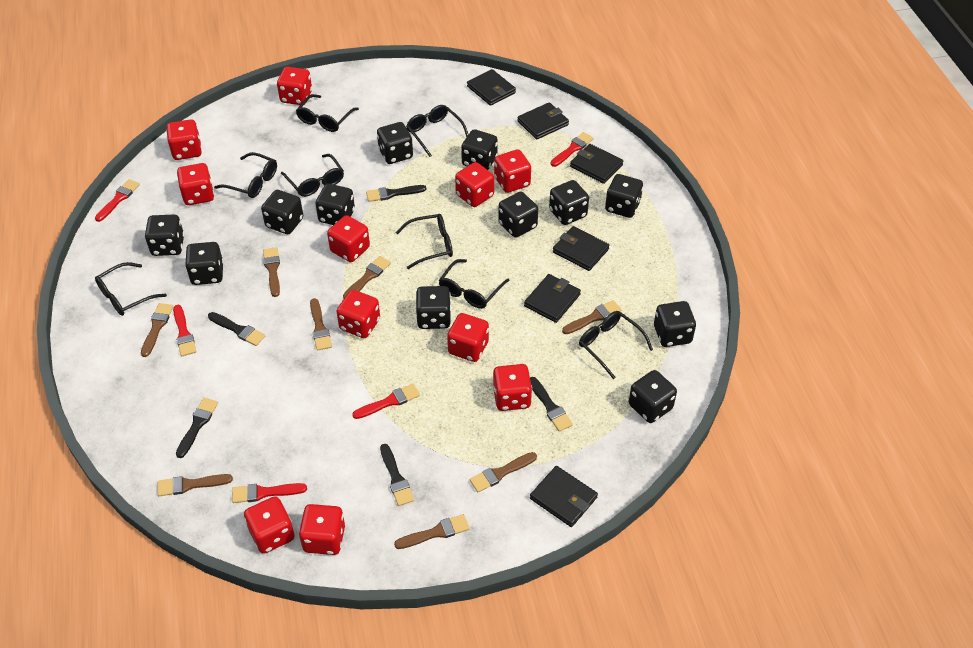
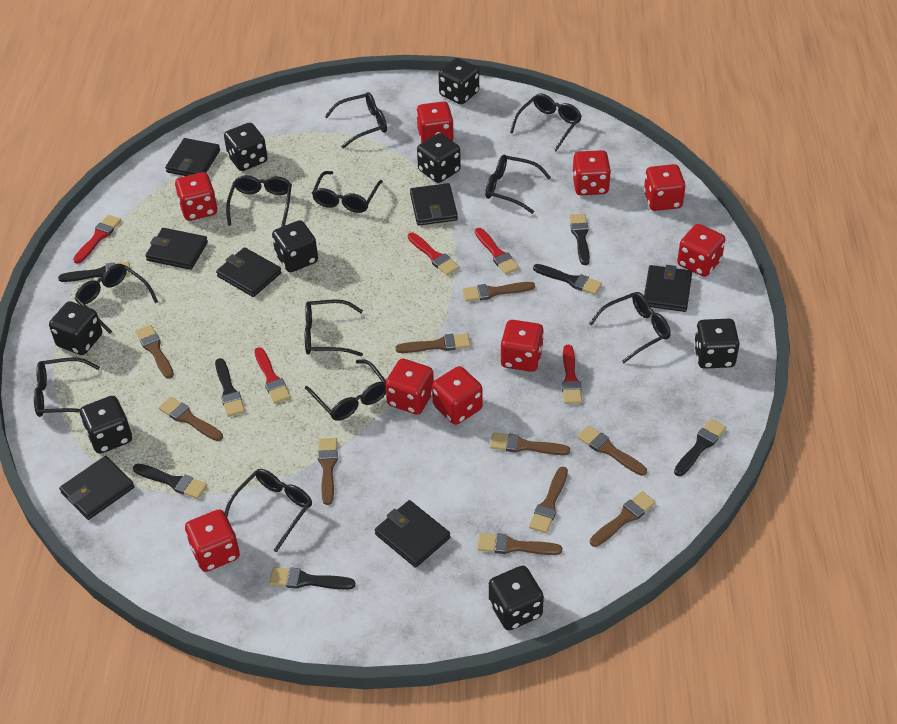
black brush: 5 -> 7
black dice: 12 -> 8
black glasses: 8 -> 11
black wallet: 6 -> 7
brown brush: 8 -> 10
red dice: 11 -> 9

